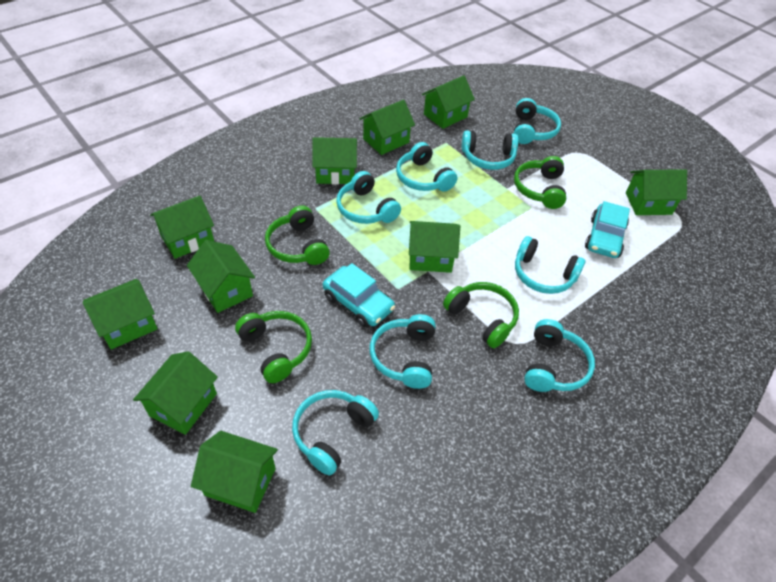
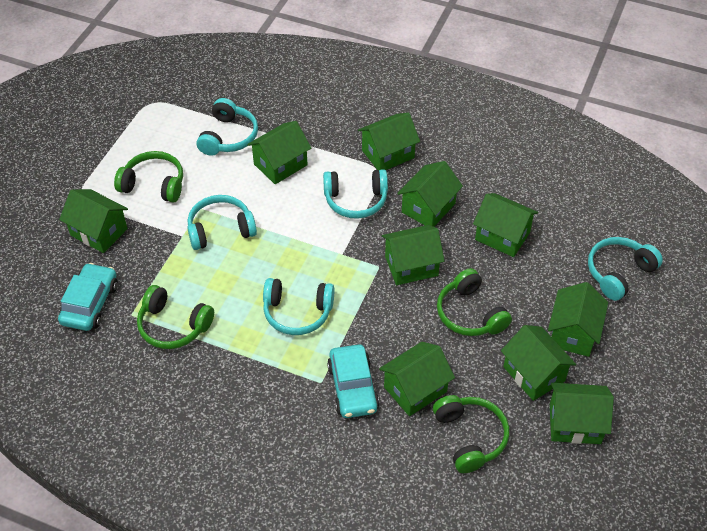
turquoise headphones: 8 -> 5

